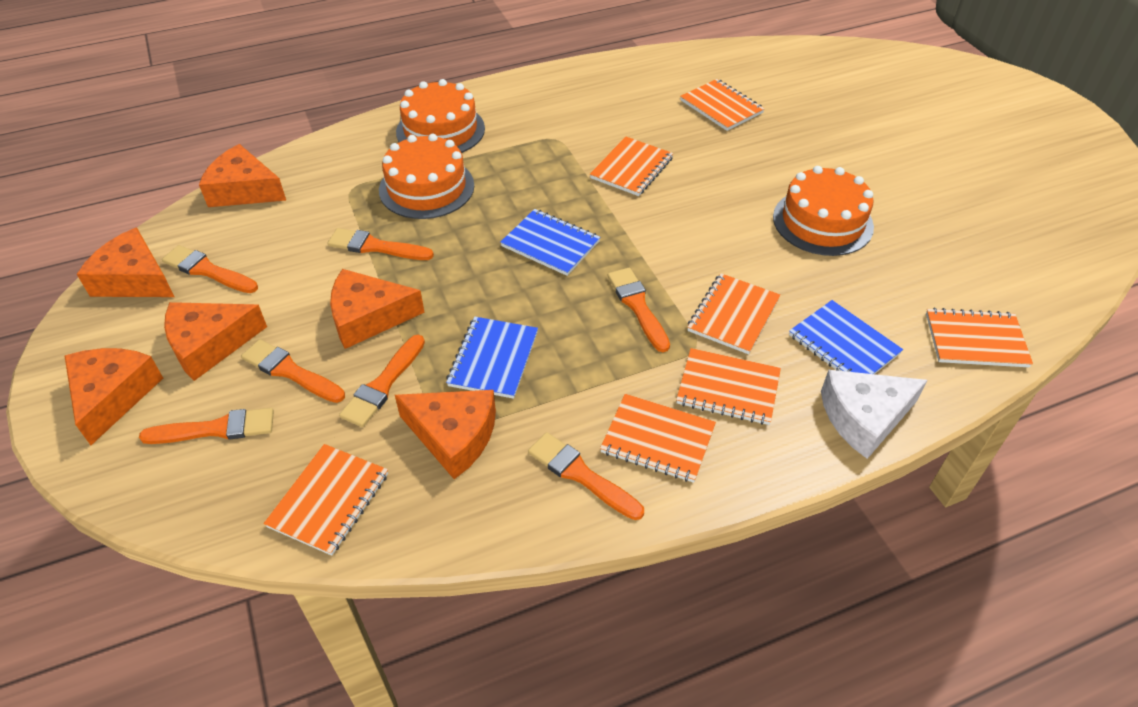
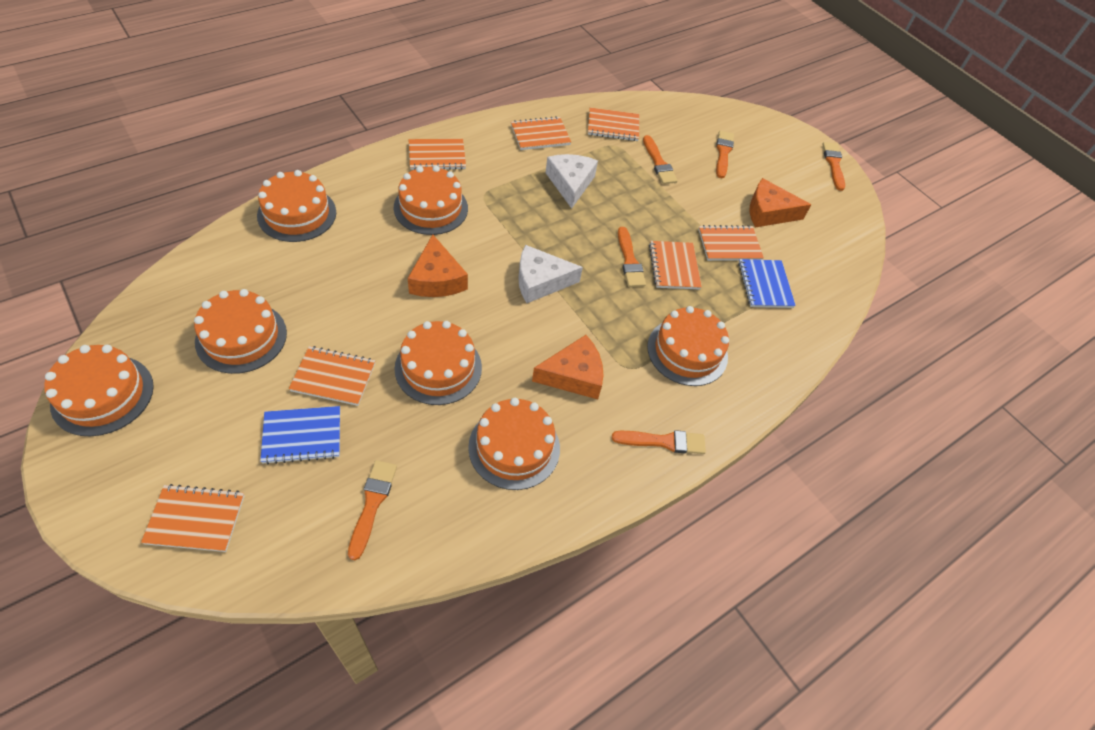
blue notebook: 3 -> 2
orange brush: 7 -> 6
orange cake: 3 -> 7
orange cheese: 6 -> 3
white cheese: 1 -> 2

